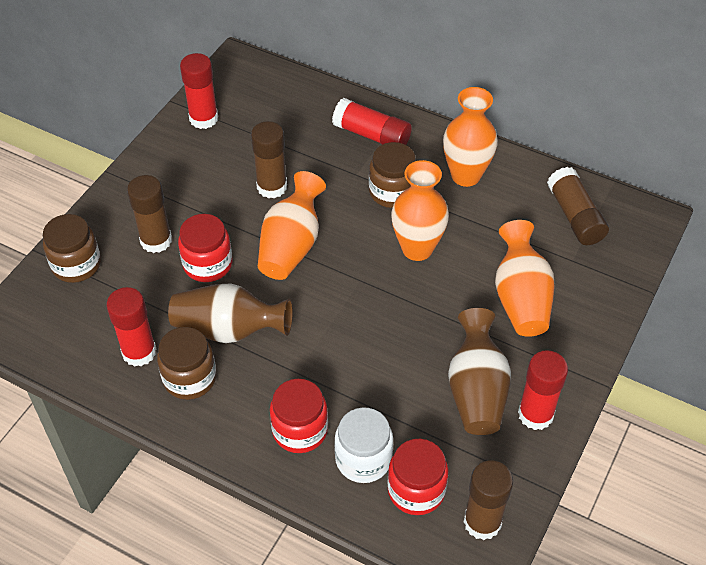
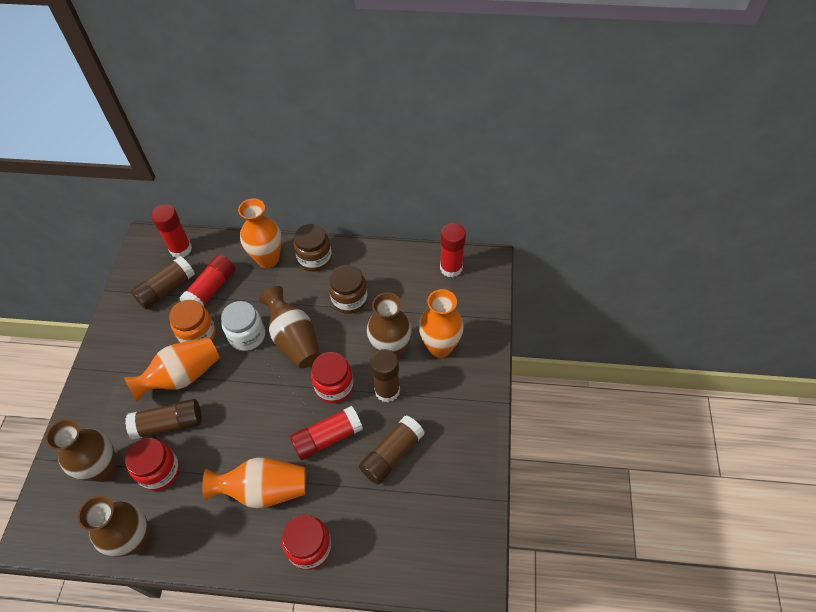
brown jar: 3 -> 2
brown vase: 2 -> 4
orange jar: 0 -> 1

